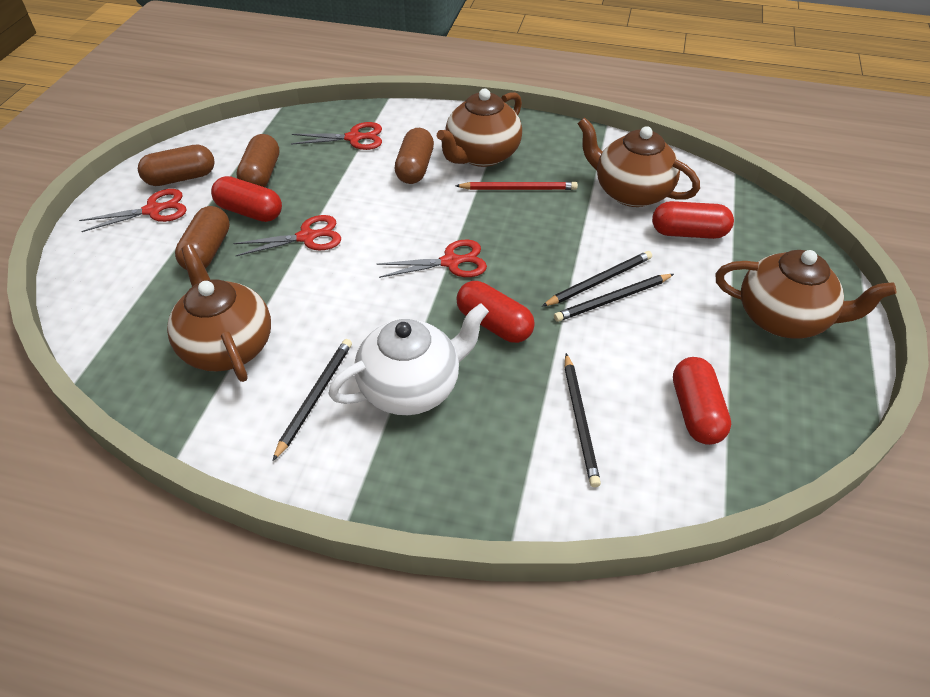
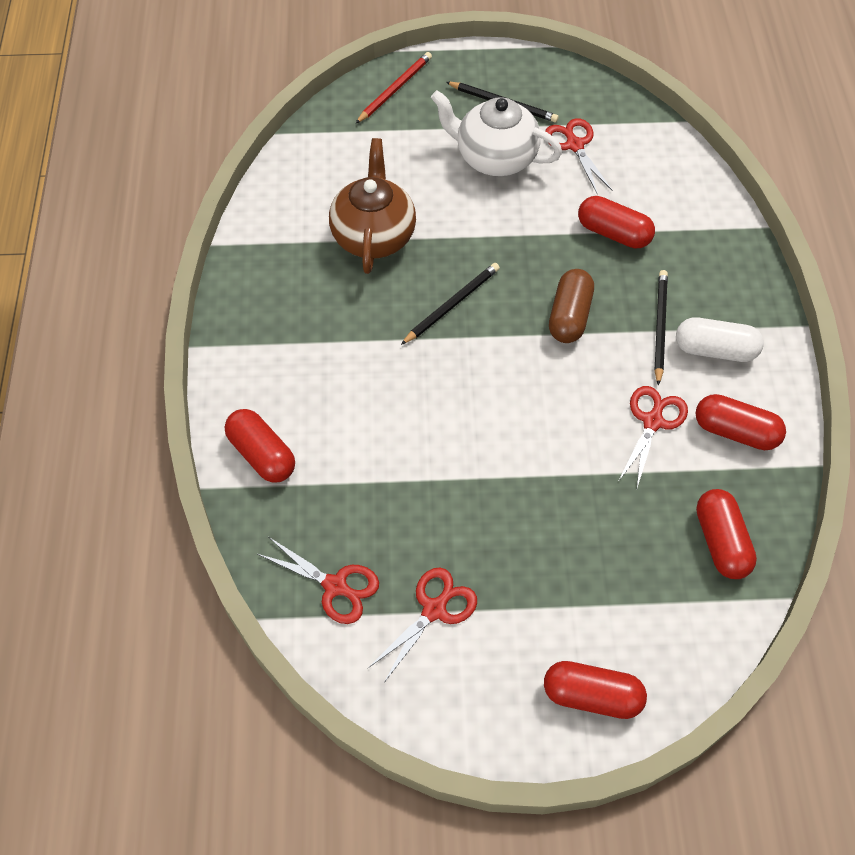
black pencil: 4 -> 3
brown capsule: 4 -> 1
brown teapot: 4 -> 1
red capsule: 4 -> 5
white capsule: 0 -> 1

